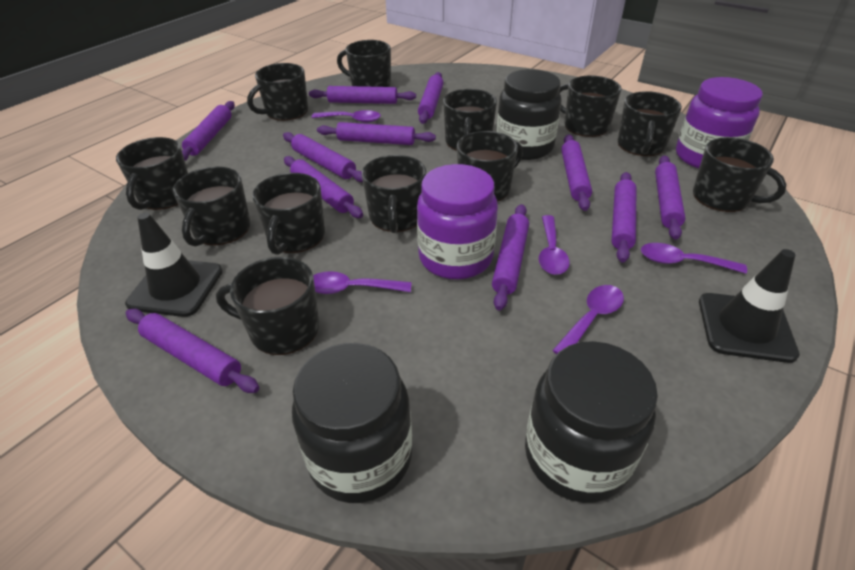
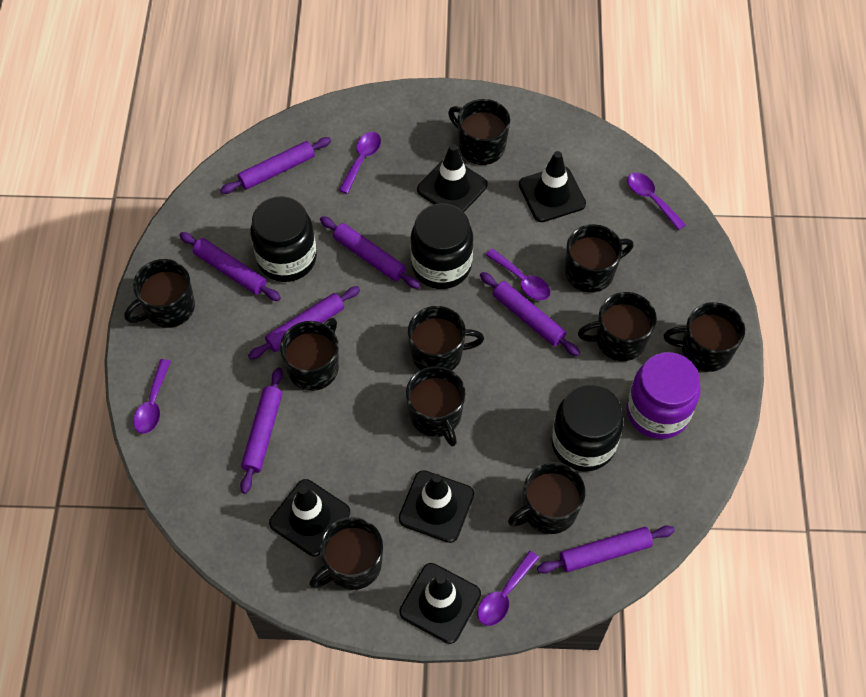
black mug: 12 -> 10
black traffic cone: 2 -> 5
purple jar: 2 -> 1
purple rolling pin: 11 -> 7

